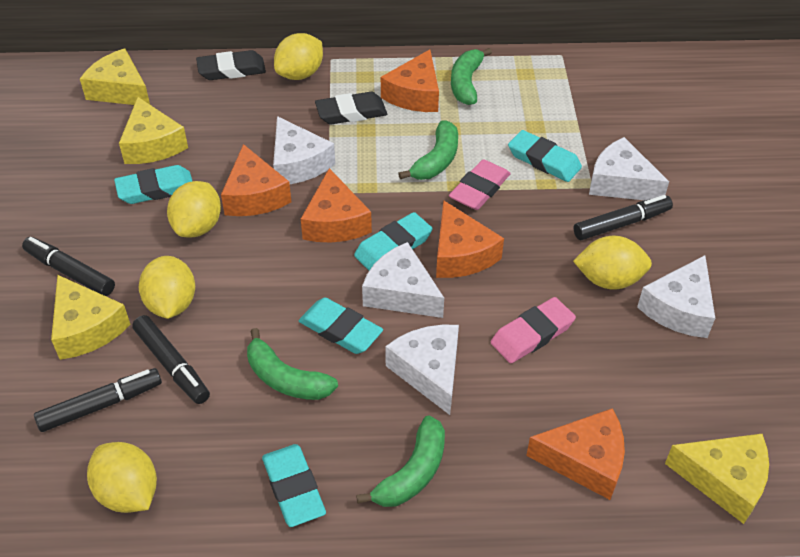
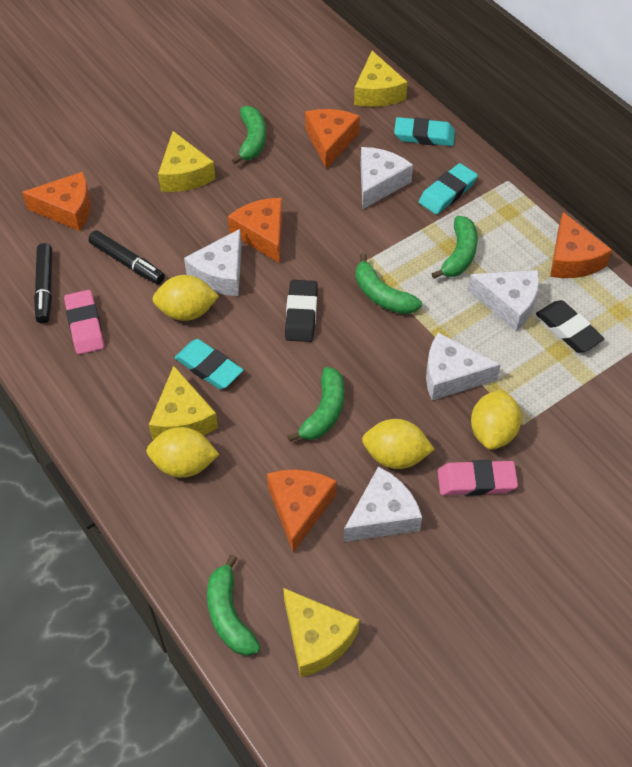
black marker: 4 -> 2
green banana: 4 -> 5
turquoise eraser: 5 -> 3
yellow lemon: 5 -> 4

